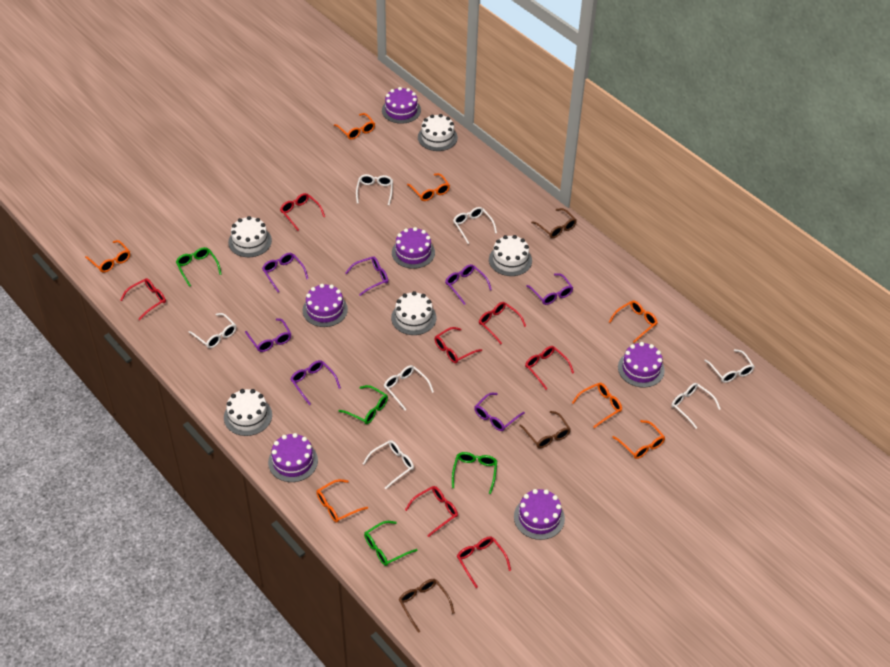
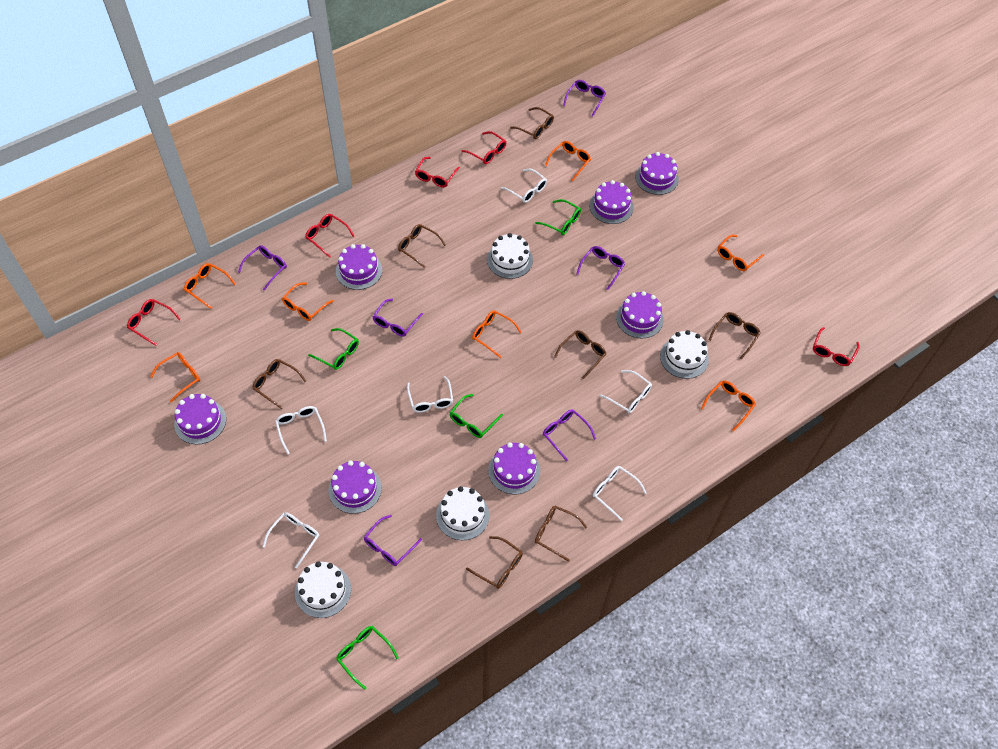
brown glasses: 3 -> 7
purple cake: 6 -> 7
purple glasses: 7 -> 6
red glasses: 7 -> 5
white cake: 5 -> 4
white glasses: 7 -> 6

